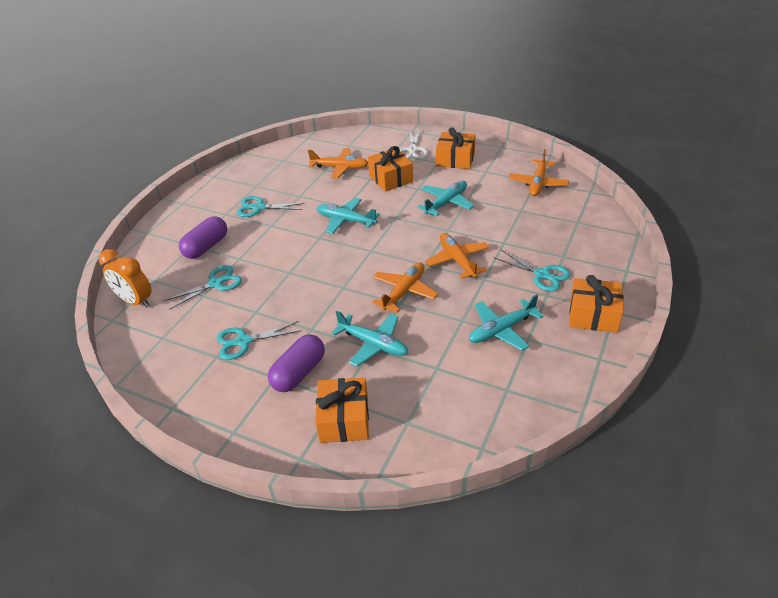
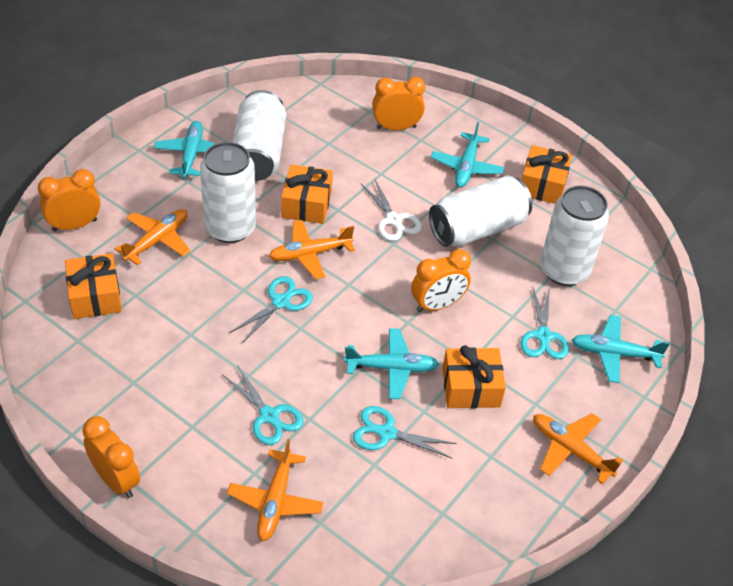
orange clock: 1 -> 4
purple capsule: 2 -> 0
white can: 0 -> 4

